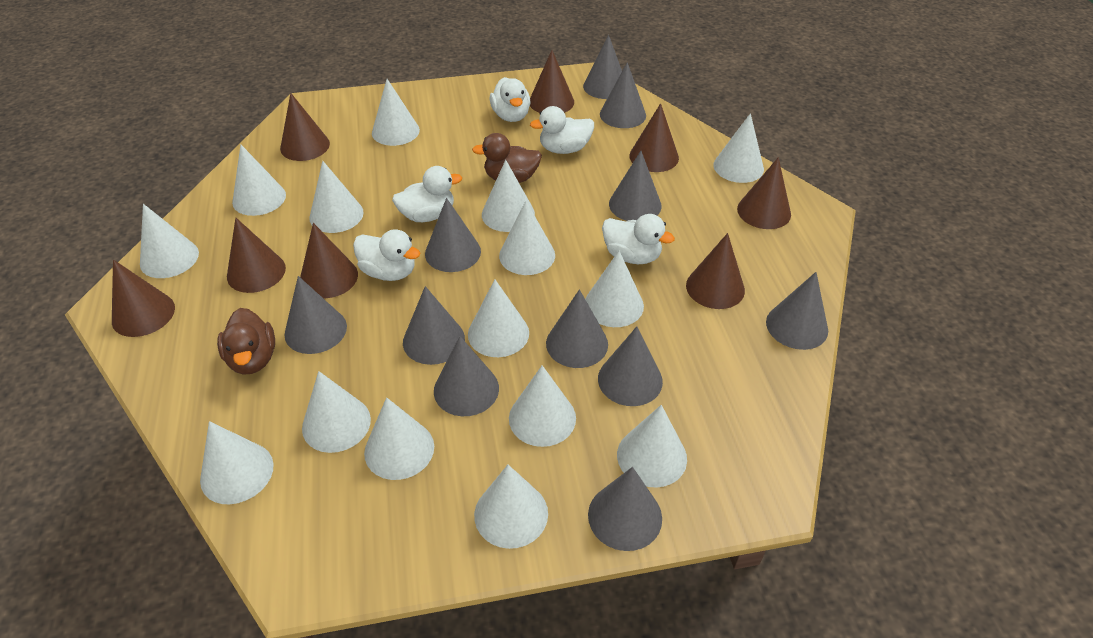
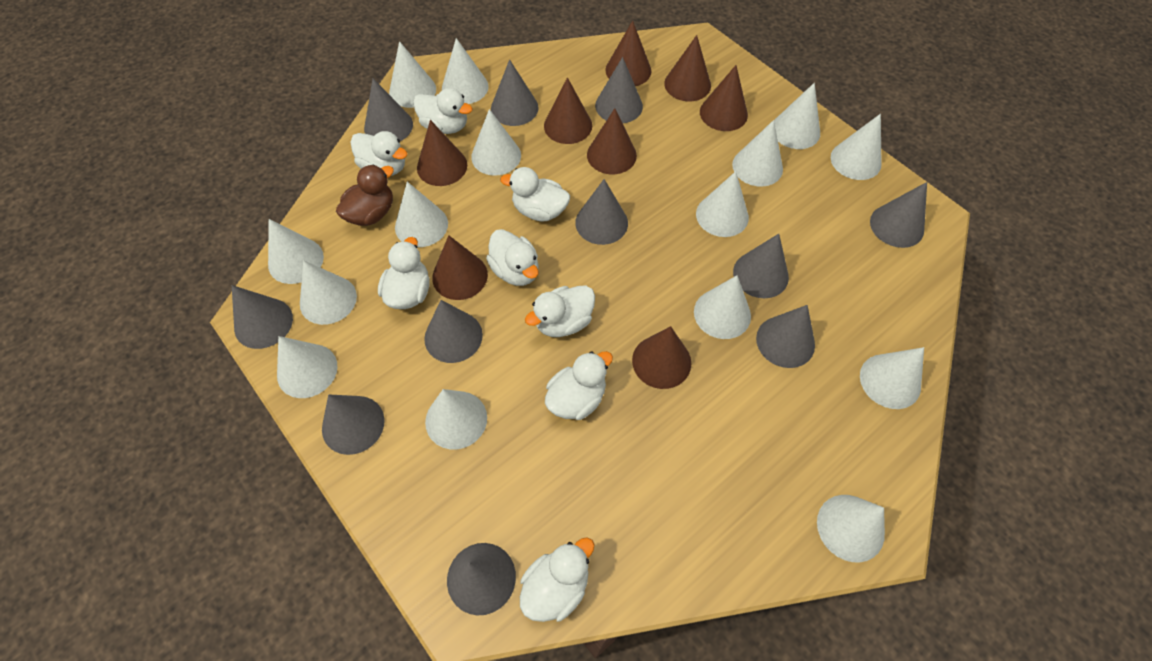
brown duck: 2 -> 1
white duck: 5 -> 8

